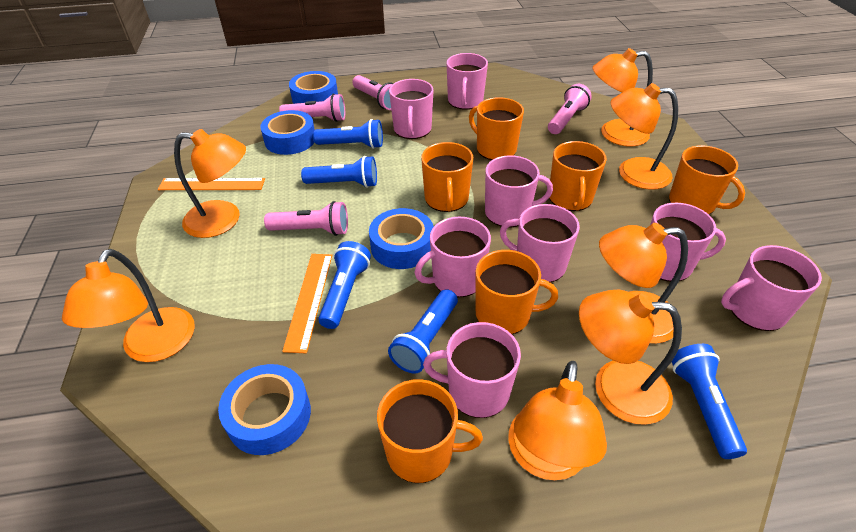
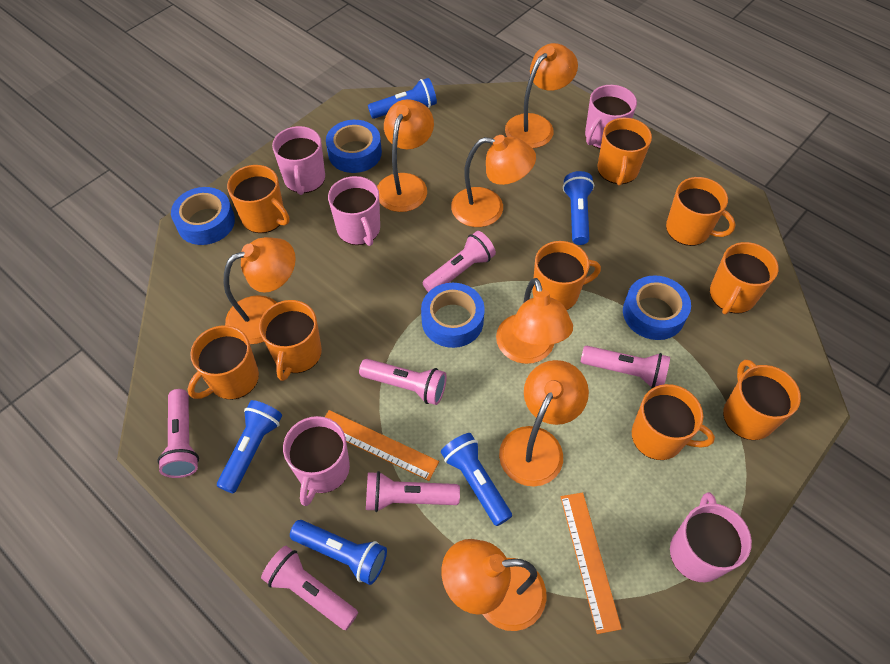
orange mug: 6 -> 9
pink flashlight: 4 -> 6
pink mug: 8 -> 5

